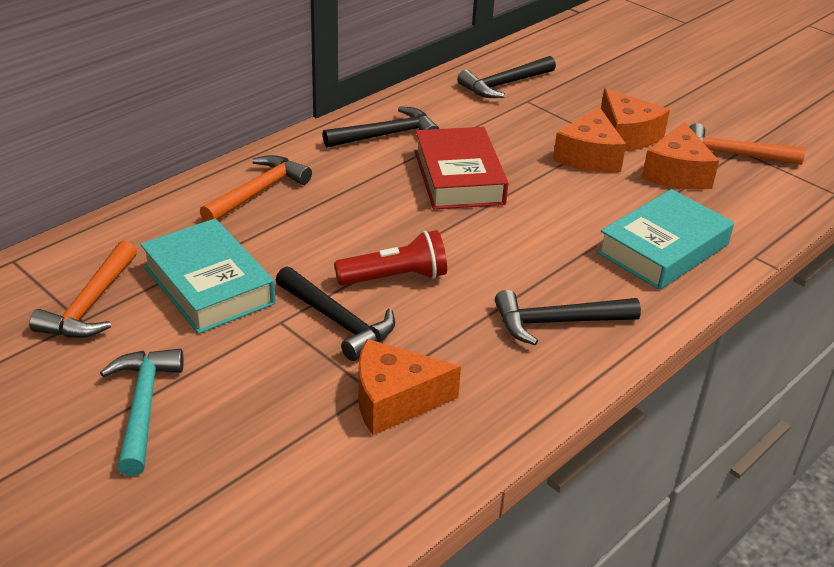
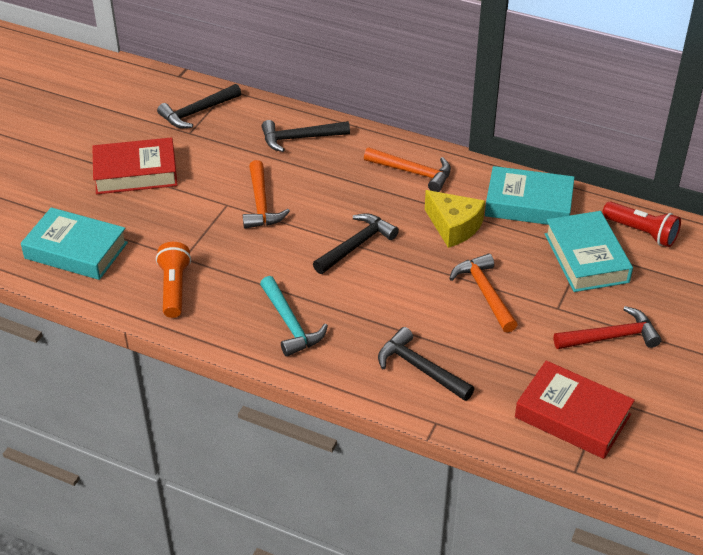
orange cheese: 4 -> 0
orange flashlight: 0 -> 1
red book: 1 -> 2
red hammer: 0 -> 1
turquoise book: 2 -> 3
yellow cheese: 0 -> 1

